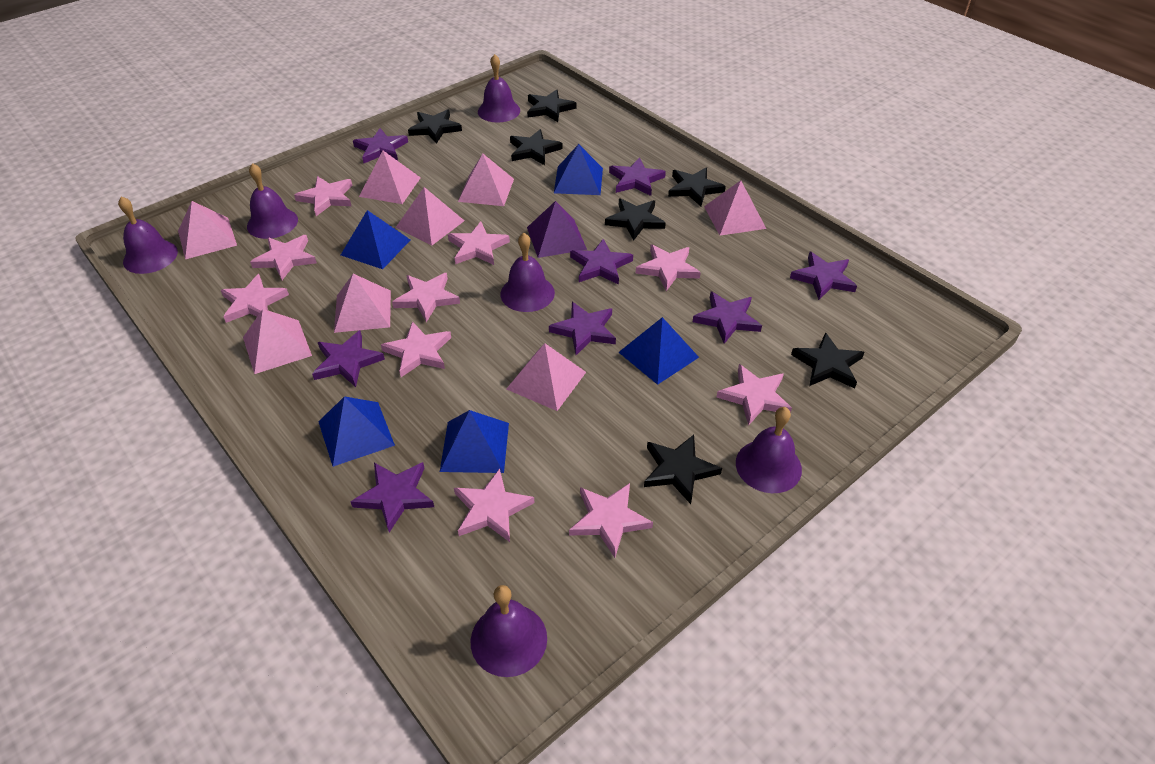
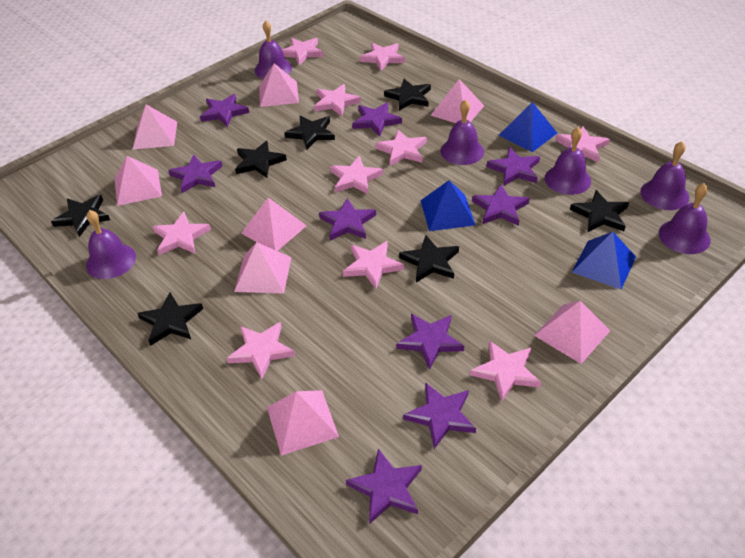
blue pyramid: 5 -> 3
purple pyramid: 1 -> 0
purple star: 8 -> 9

